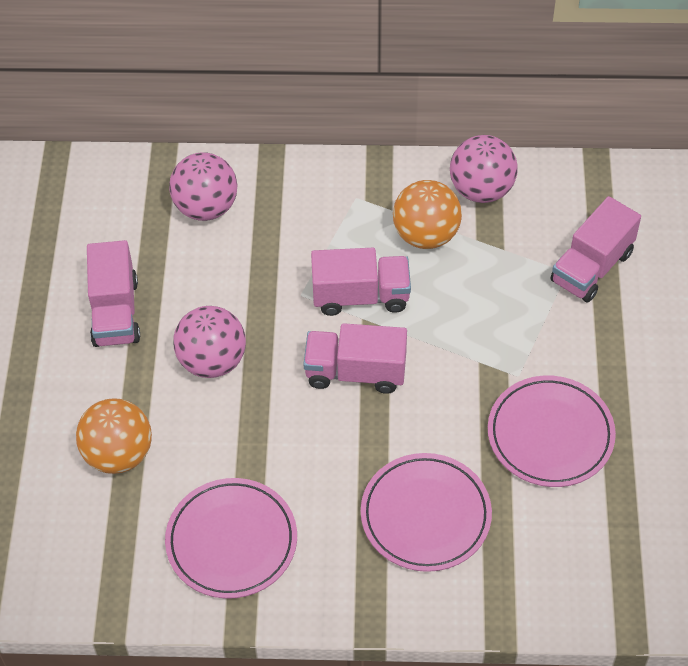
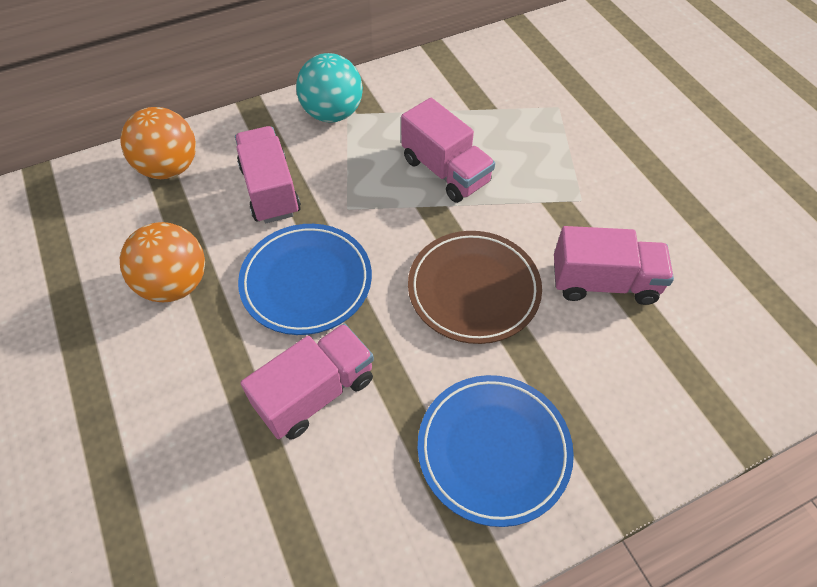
blue plate: 0 -> 2
brown plate: 0 -> 1
pink ball: 3 -> 0
pink plate: 3 -> 0
turquoise ball: 0 -> 1

